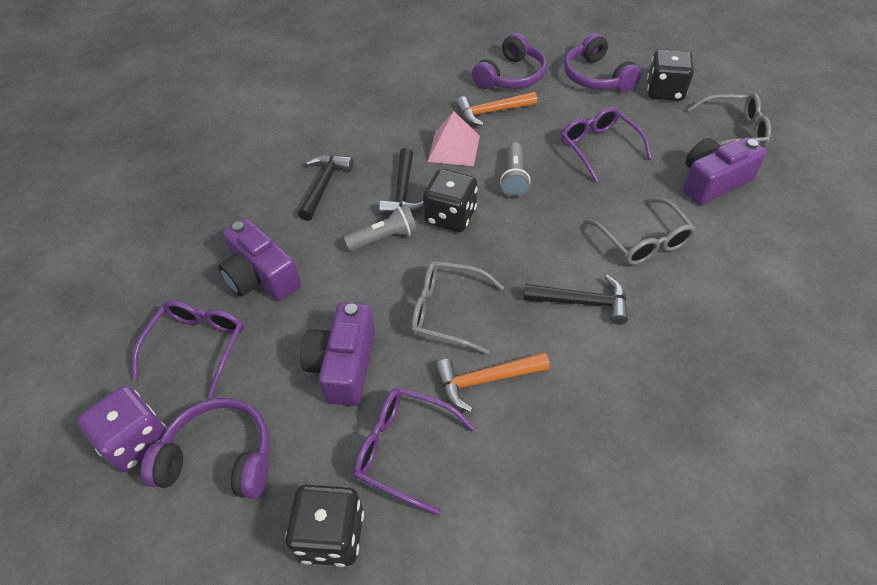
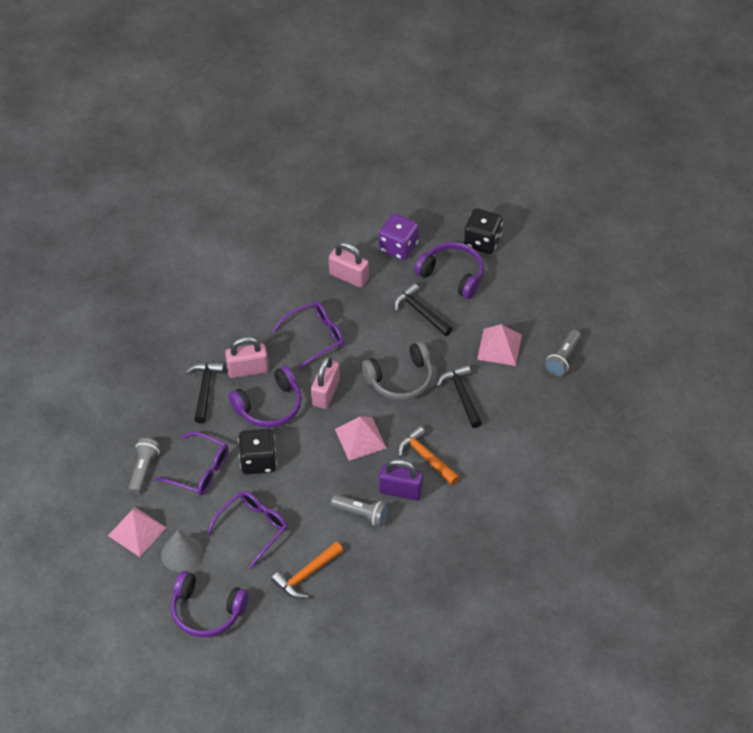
black dice: 3 -> 2
grey cone: 0 -> 1
grey flashlight: 2 -> 3
grey glasses: 3 -> 0
grey headphones: 0 -> 1
pink padlock: 0 -> 3
pink pyramid: 1 -> 3
purple camera: 3 -> 0
purple padlock: 0 -> 1

